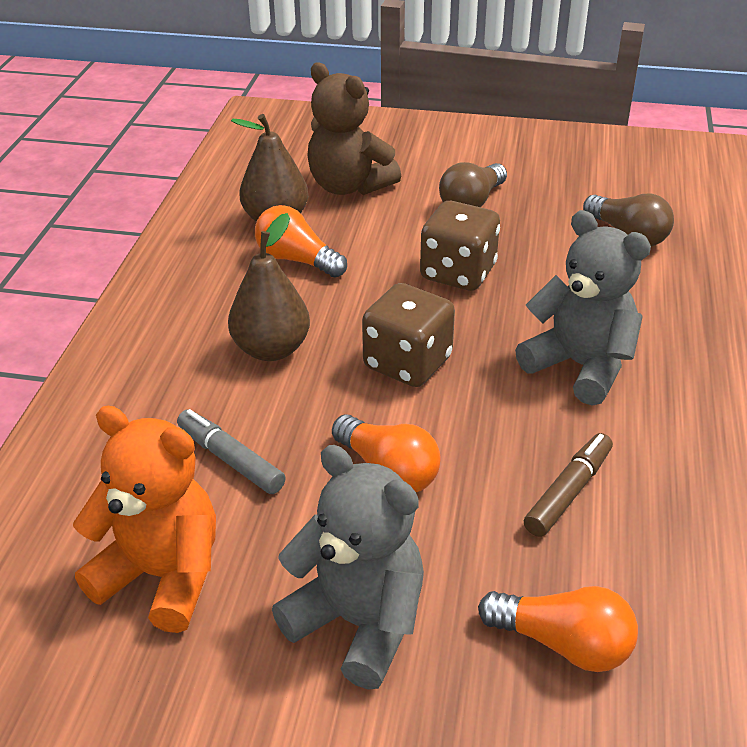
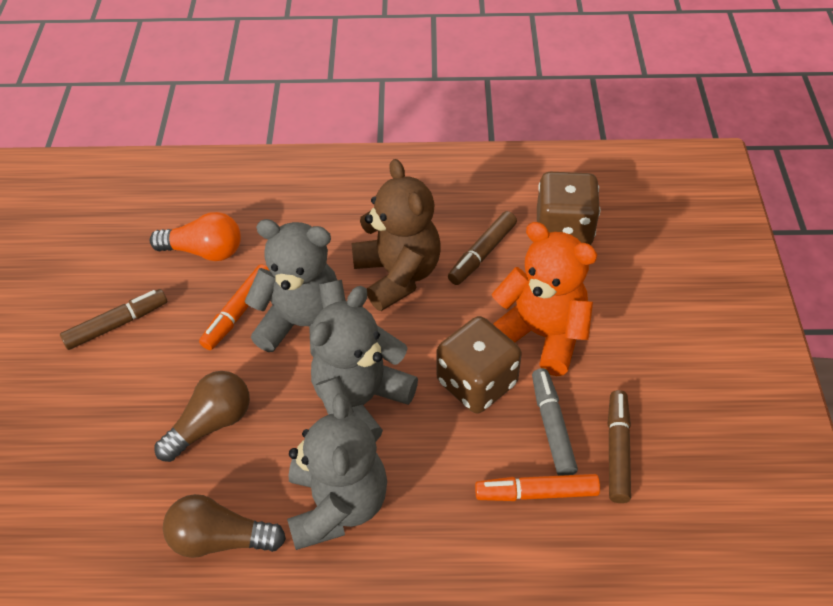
brown marker: 1 -> 3
brown pear: 2 -> 0
grey teddy bear: 2 -> 3
orange light bulb: 3 -> 1
orange marker: 0 -> 2

